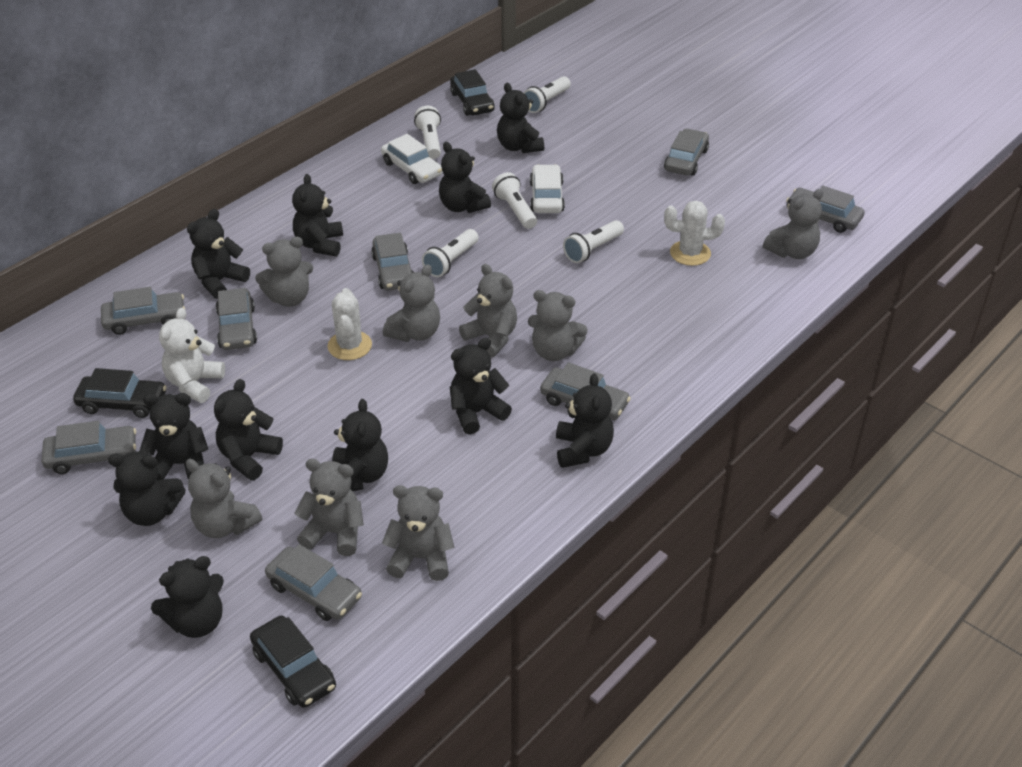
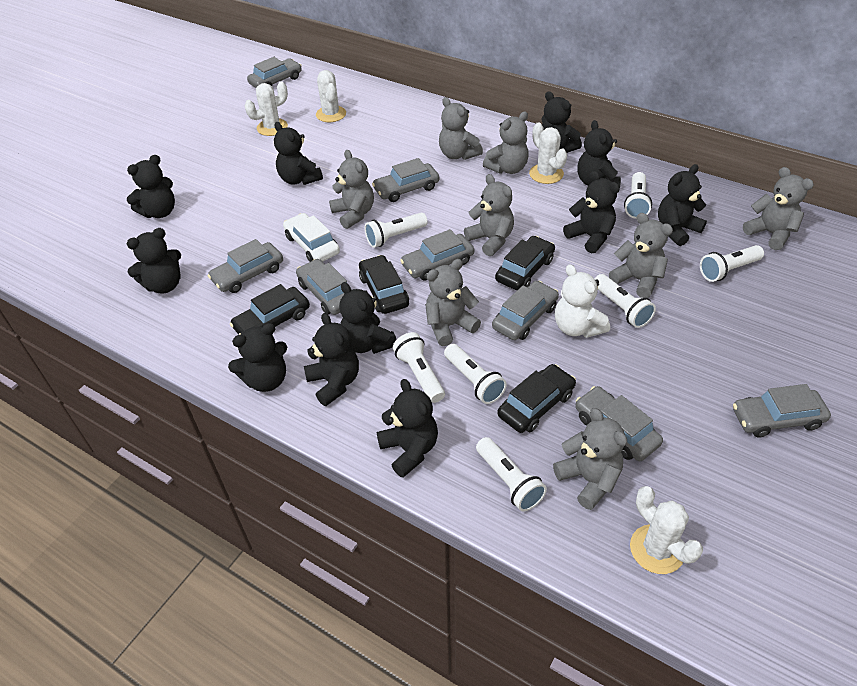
black car: 3 -> 4
white cactus: 2 -> 4
white car: 2 -> 1
white flashlight: 5 -> 7

